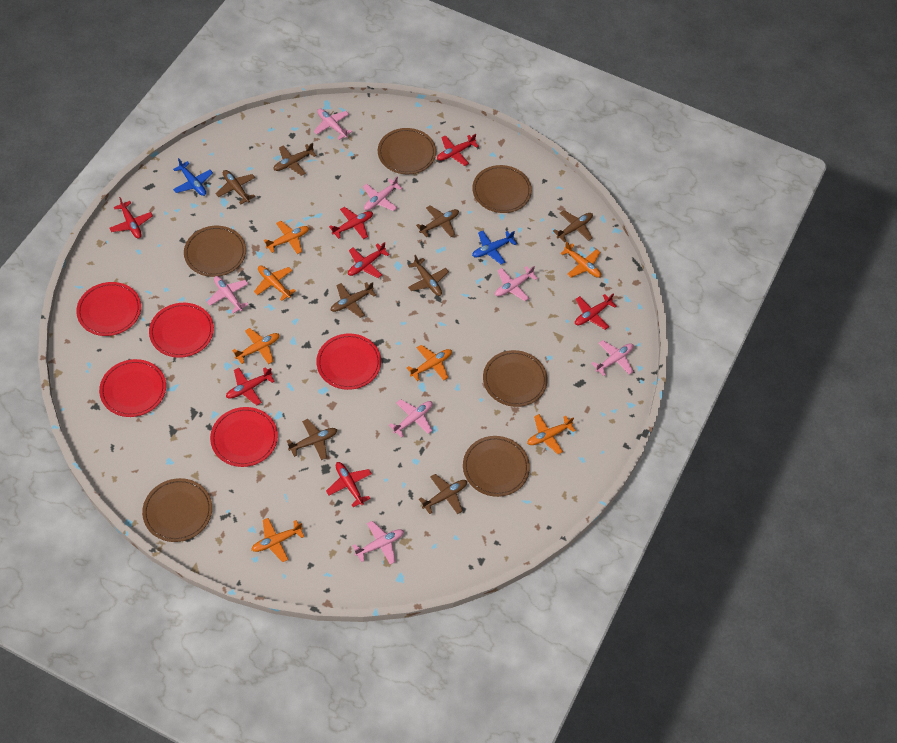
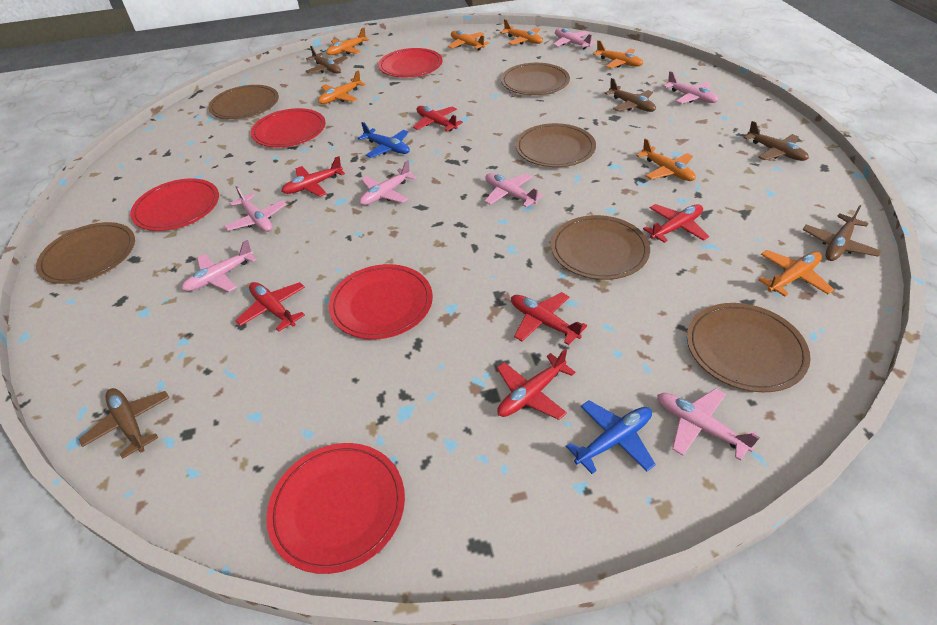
brown plane: 8 -> 5
red plane: 7 -> 6

